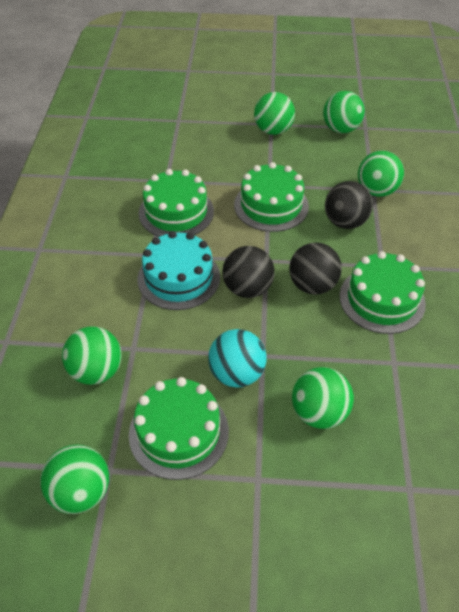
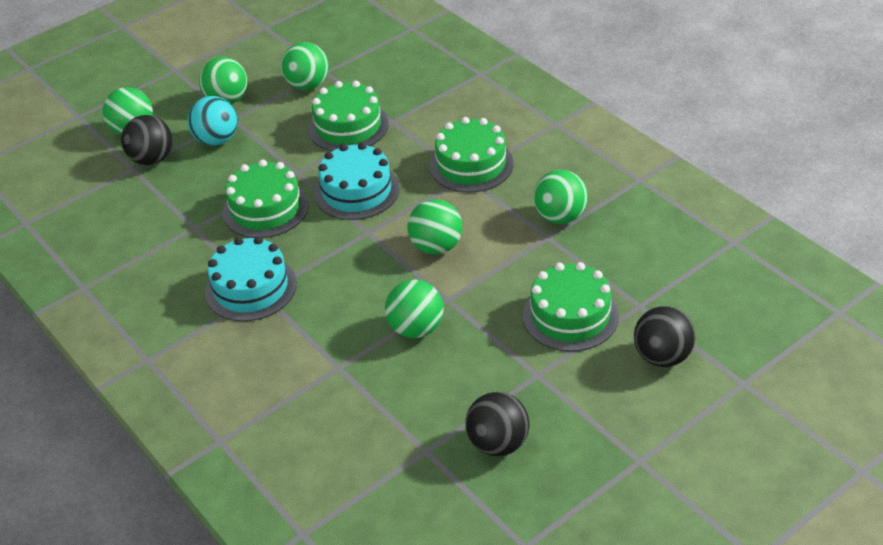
turquoise cake: 1 -> 2

